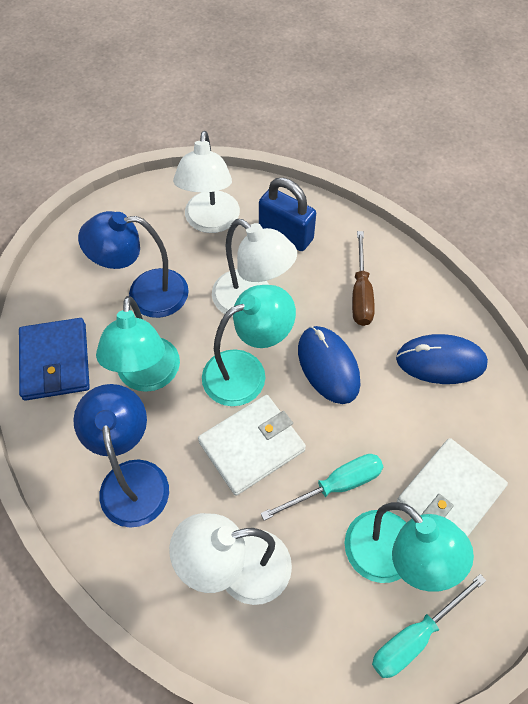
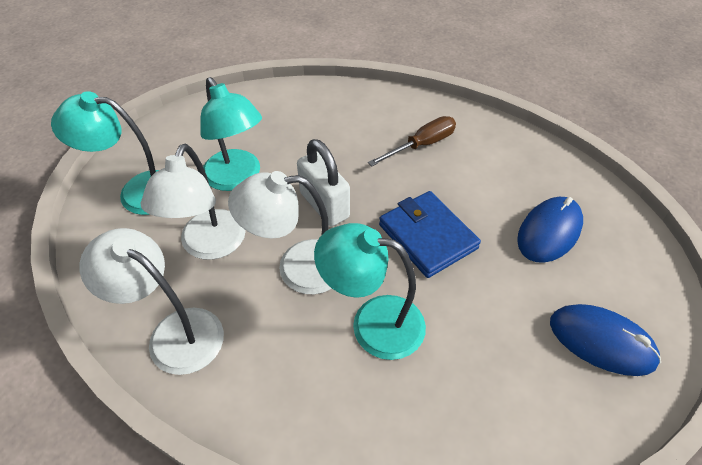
blue lamp: 2 -> 0
blue padlock: 1 -> 0
turquoise screwdriver: 2 -> 0
white padlock: 0 -> 1
white wallet: 2 -> 0

